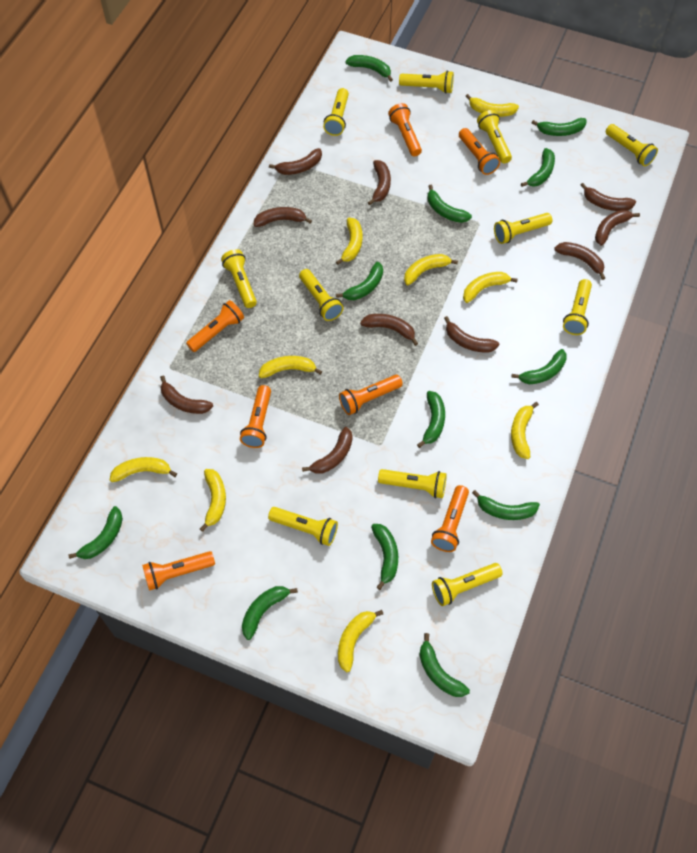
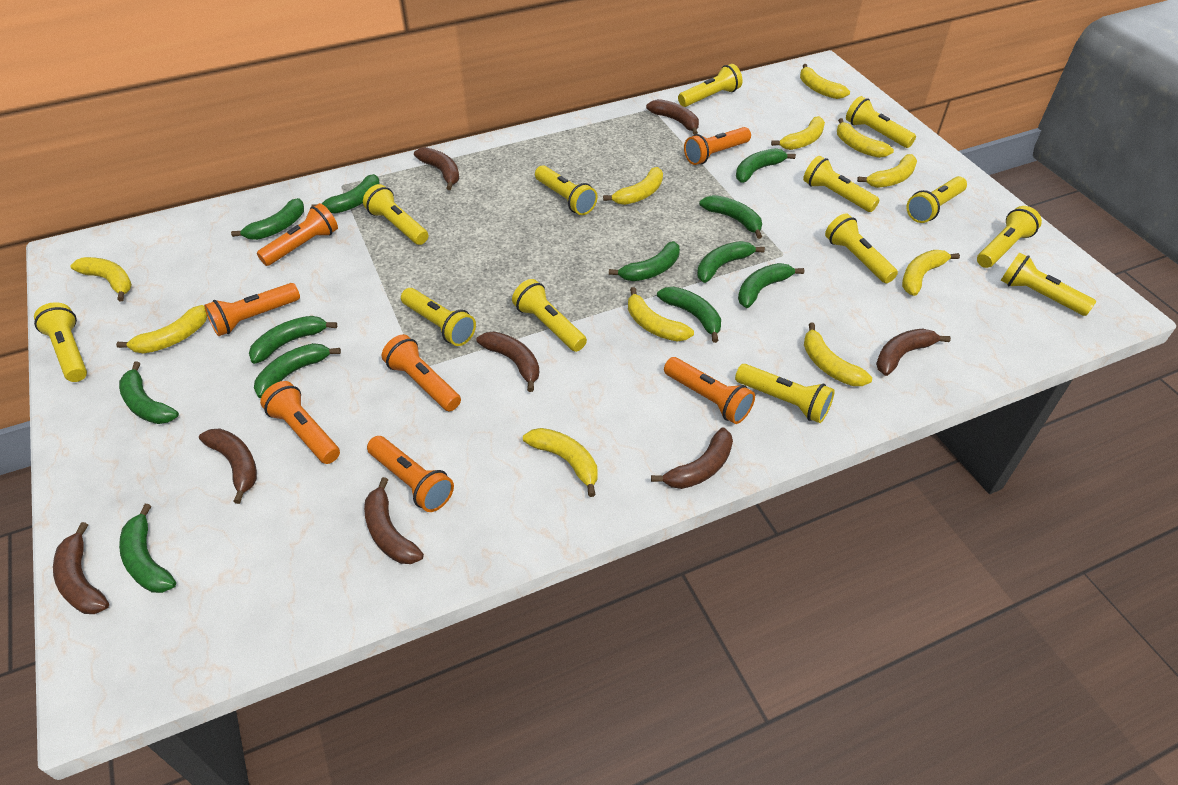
brown banana: 10 -> 8
yellow banana: 9 -> 11
yellow flashlight: 11 -> 13

